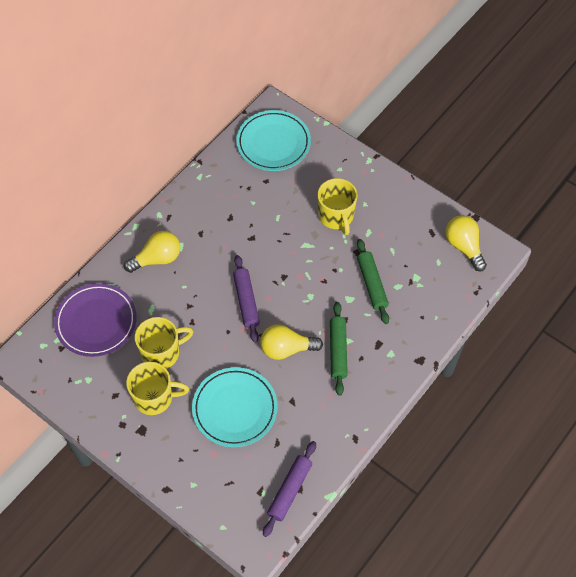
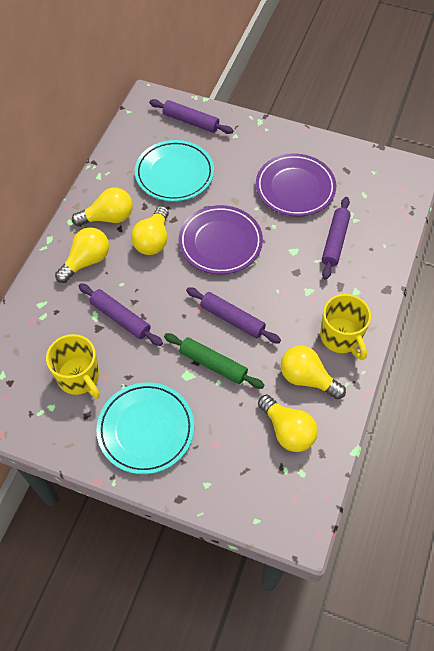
green rolling pin: 2 -> 1
purple plate: 1 -> 2
purple rolling pin: 2 -> 4
yellow light bulb: 3 -> 5
yellow mug: 3 -> 2

